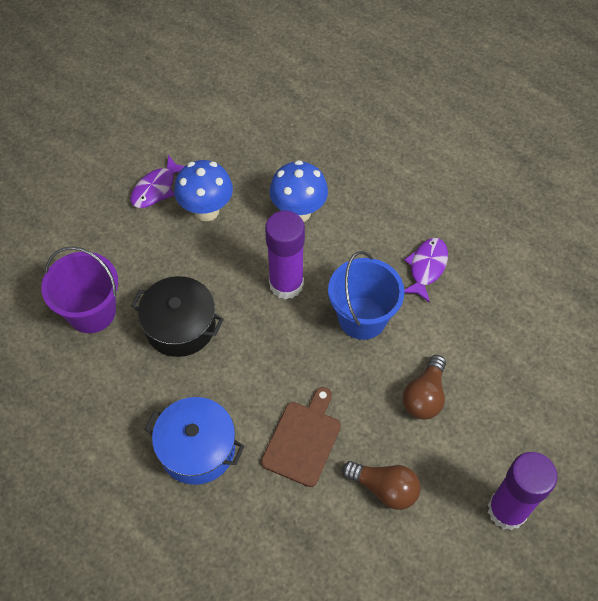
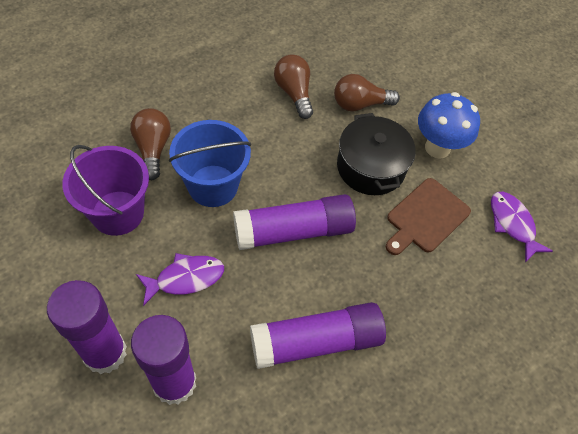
blue mushroom: 2 -> 1
blue pot: 1 -> 0
brown light bulb: 2 -> 3
purple glue stick: 2 -> 4

